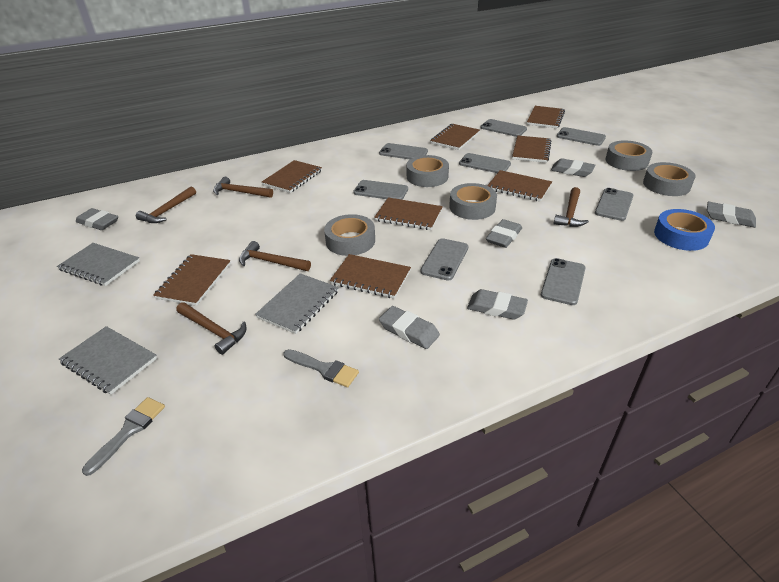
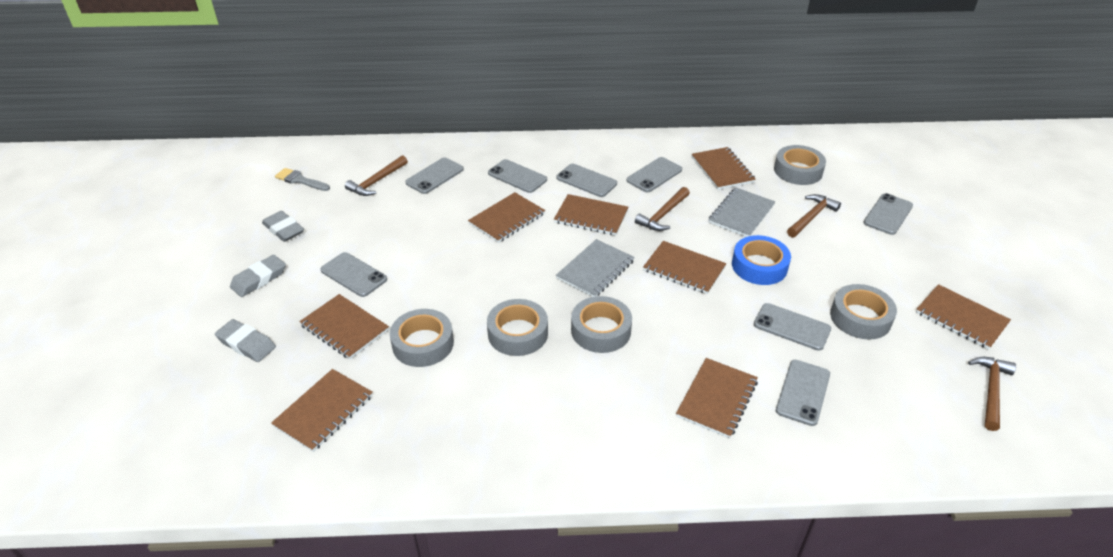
brown hammer: 5 -> 4
grey brush: 2 -> 1
grey eraser: 6 -> 3
grey notebook: 3 -> 2

